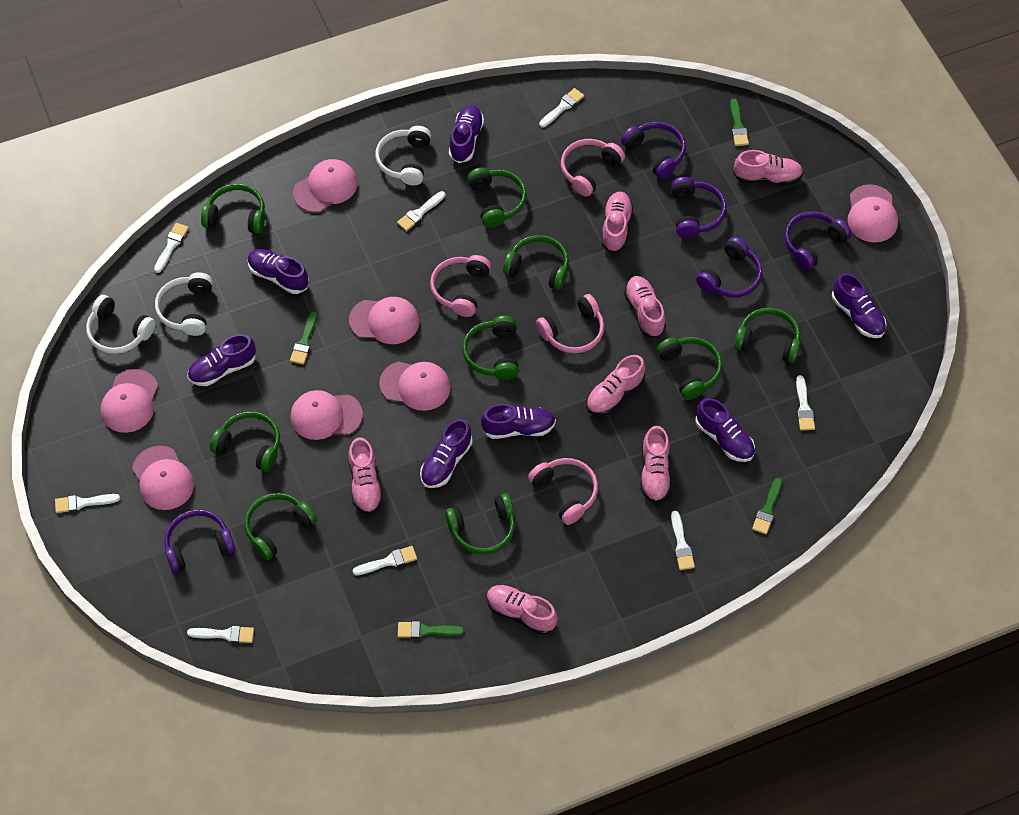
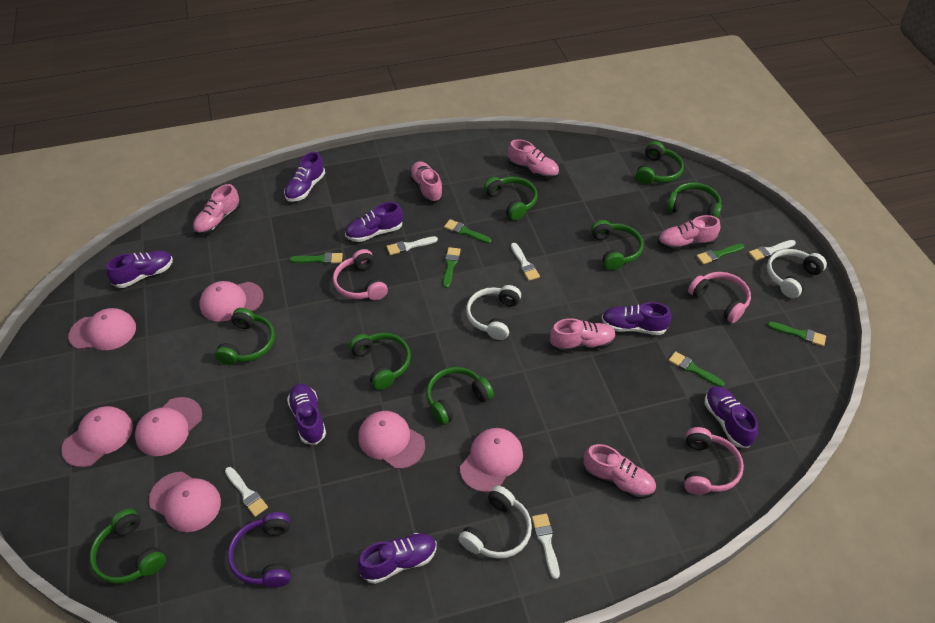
green brush: 4 -> 6
green headphones: 9 -> 8
pink headphones: 4 -> 3
pink shoe: 7 -> 6
purple headphones: 5 -> 1
white brush: 8 -> 5

